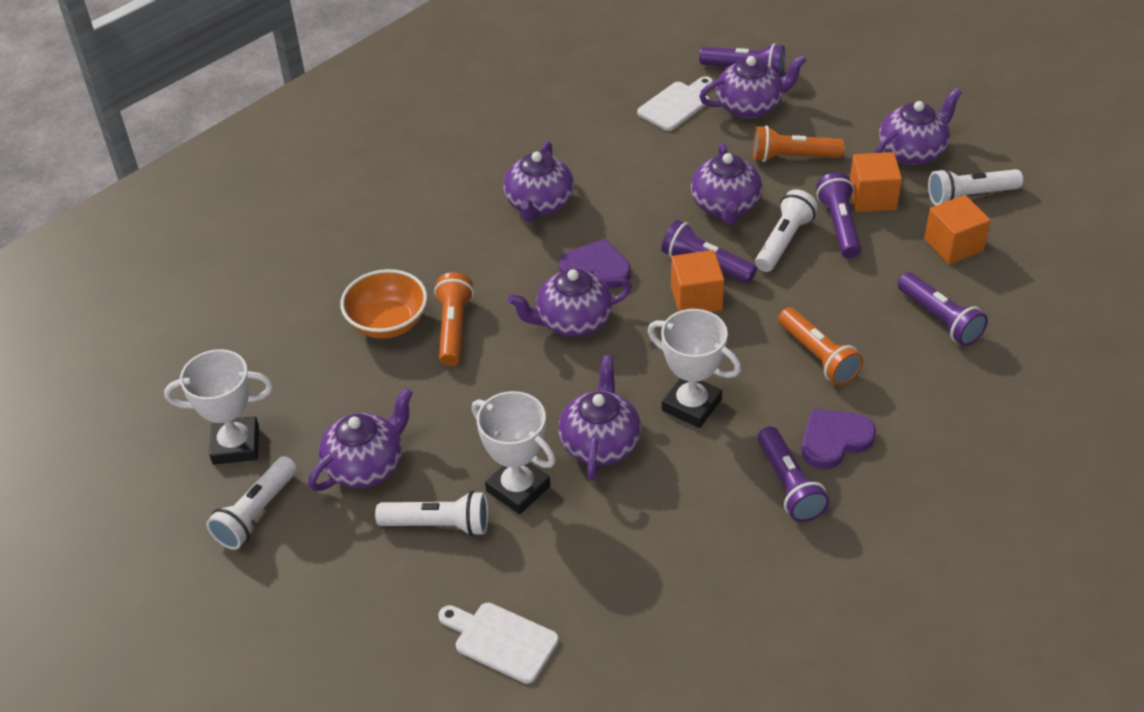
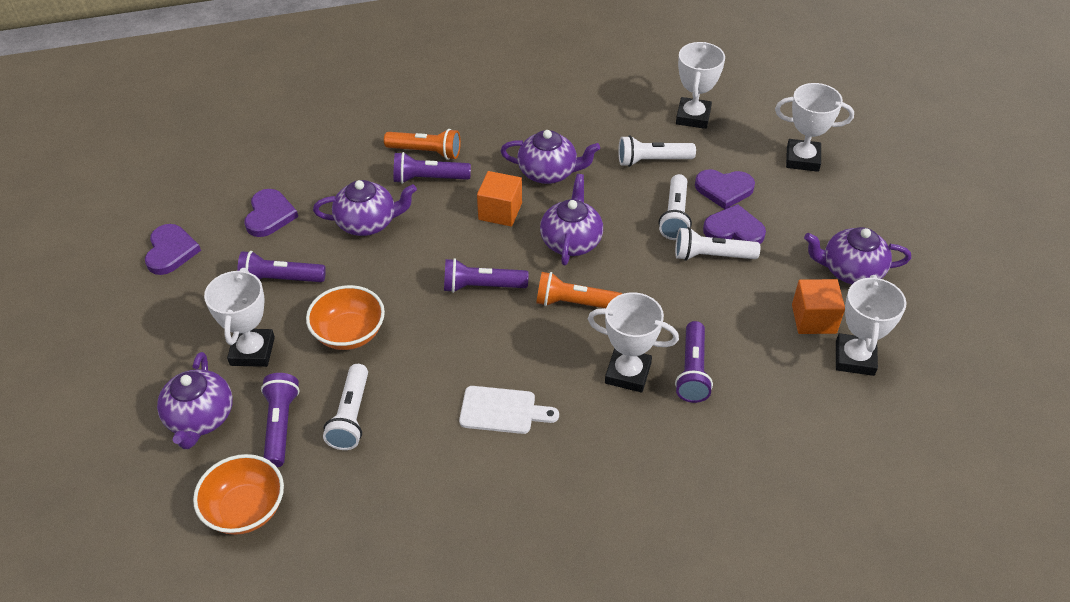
orange bowl: 1 -> 2
orange cube: 3 -> 2
orange flashlight: 3 -> 2
purple heart: 2 -> 4
purple teapot: 7 -> 5
white cutting board: 2 -> 1
white trophy: 3 -> 5

